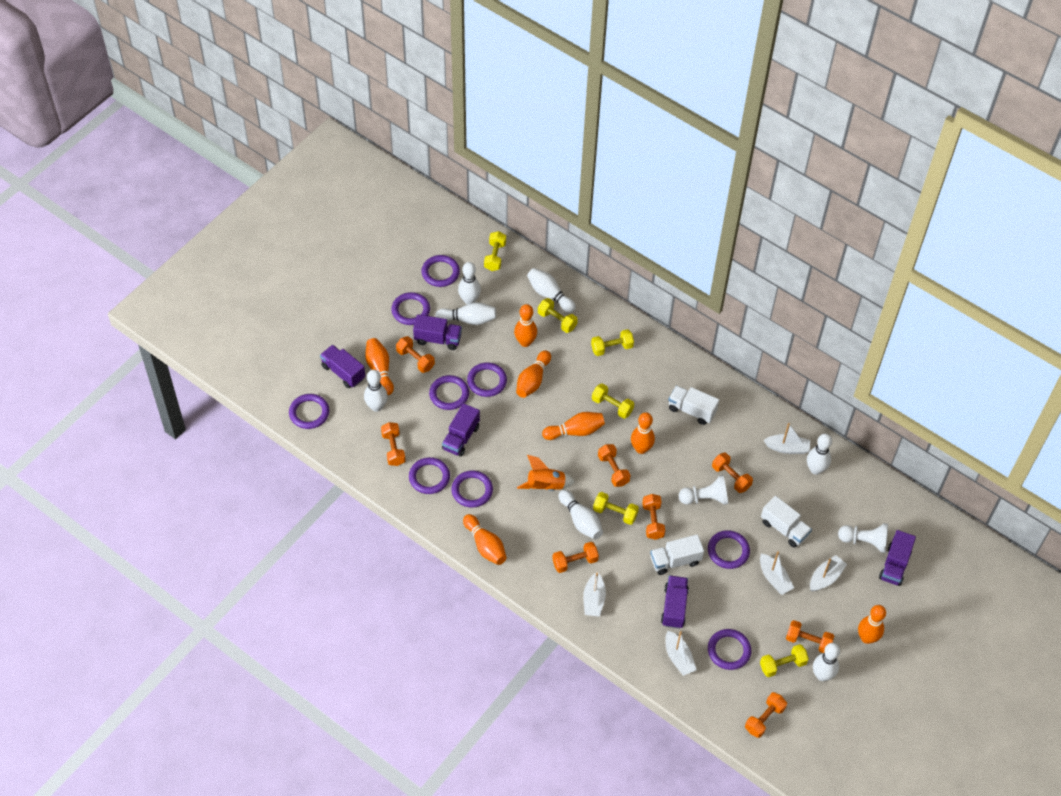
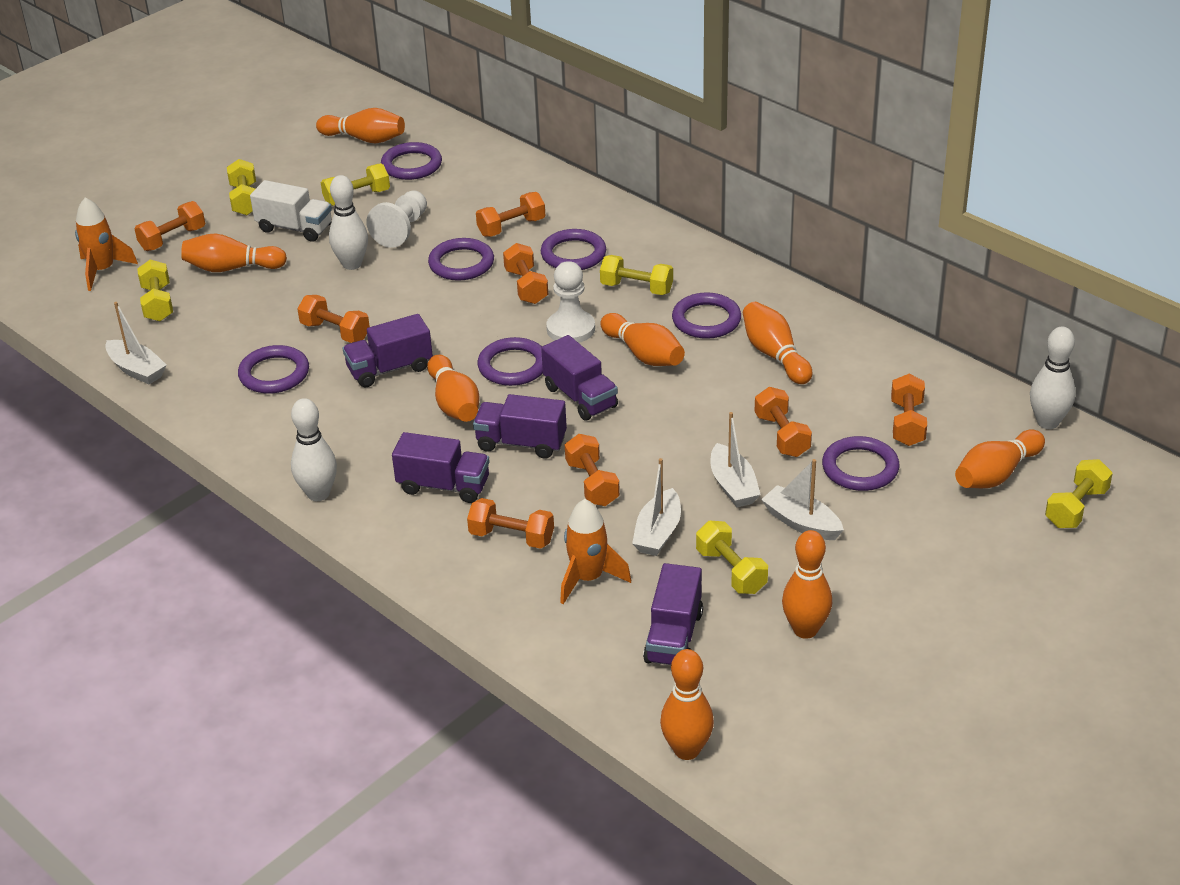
orange bowling pin: 7 -> 8
orange rocket: 1 -> 2
purple ring: 9 -> 7
white boat: 5 -> 4
white bowling pin: 7 -> 3
white truck: 3 -> 1

